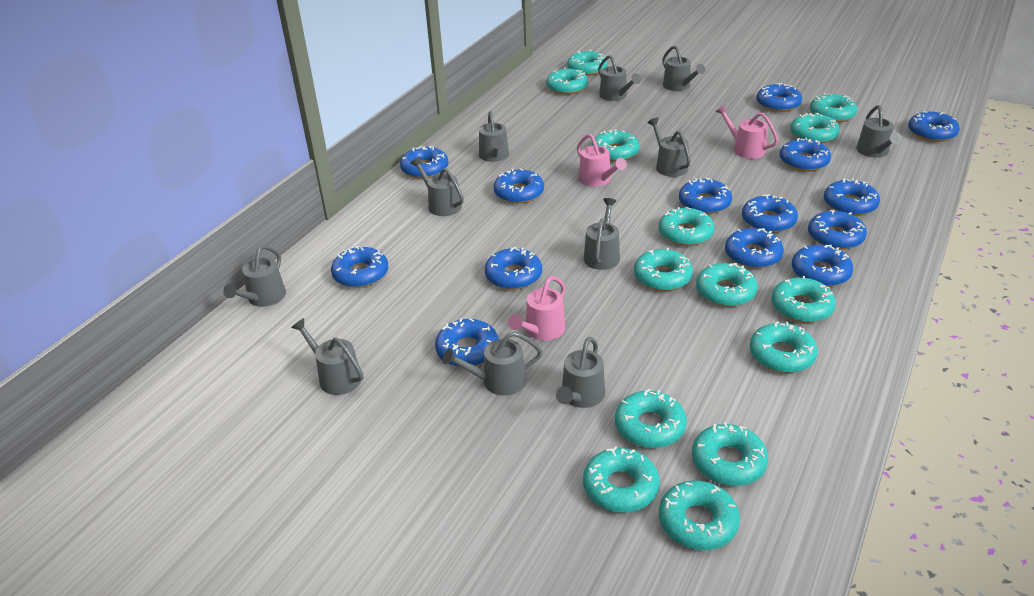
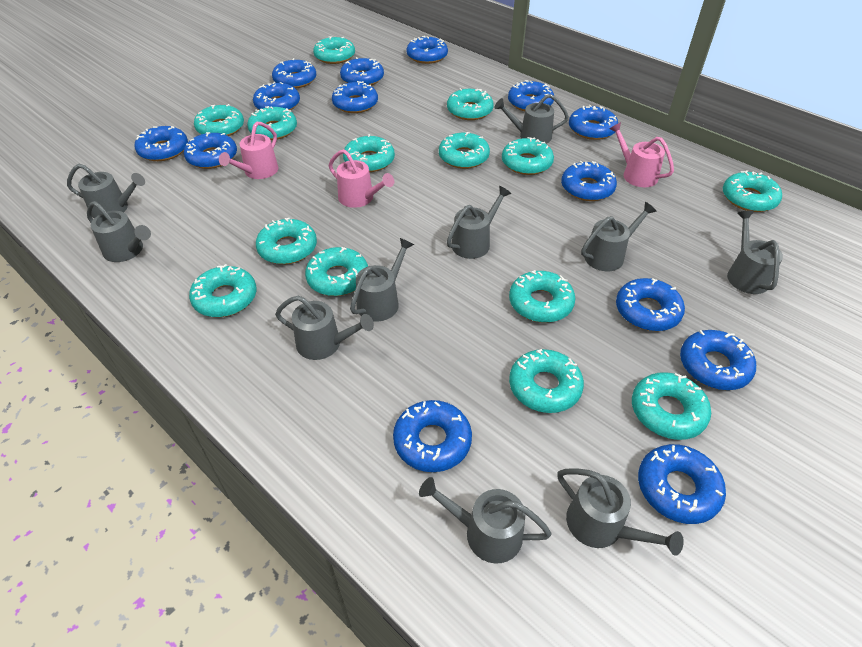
grey watering can: 11 -> 10

